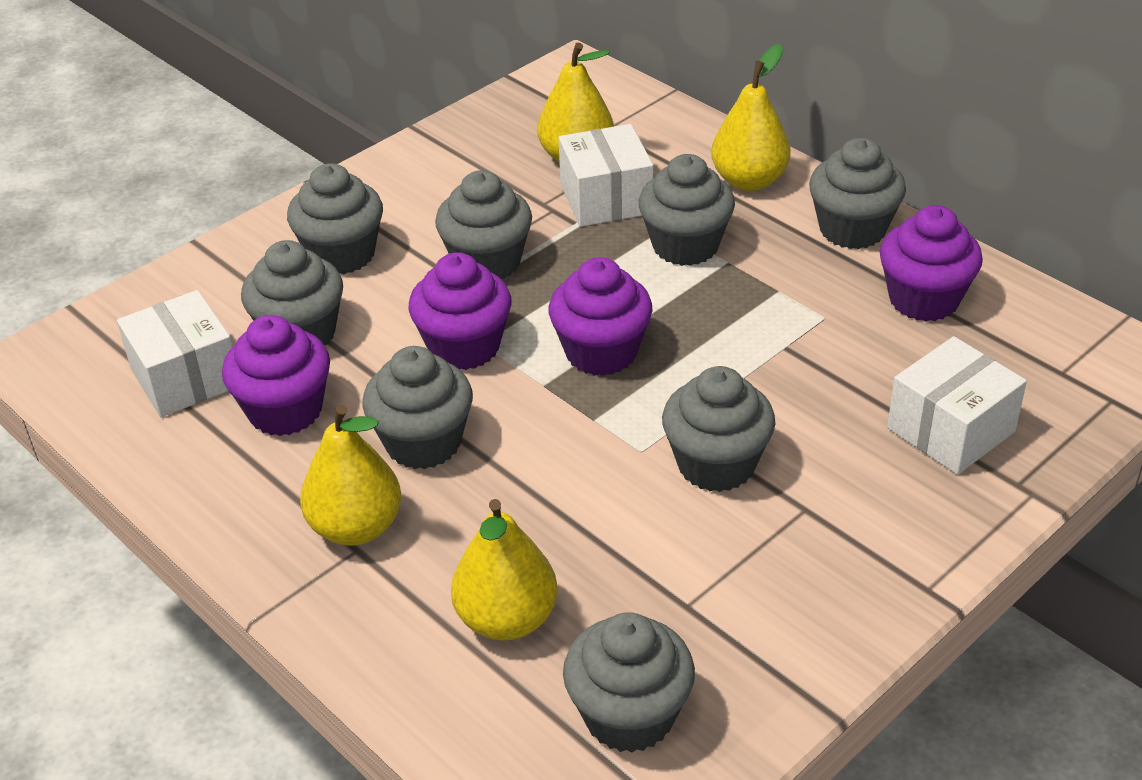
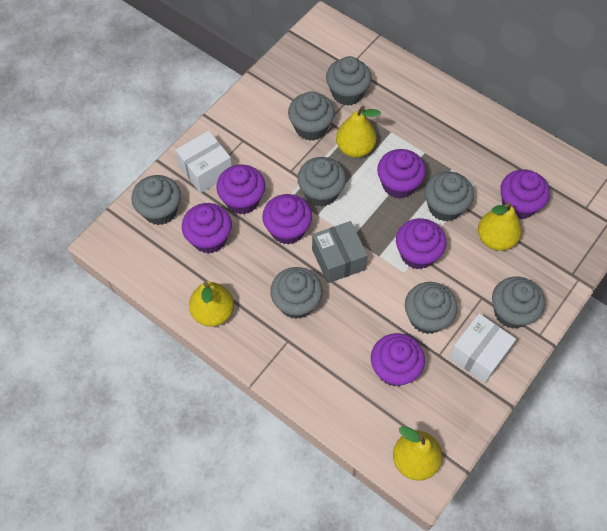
grey box: 0 -> 1
purple cupcake: 4 -> 7
white box: 3 -> 2

